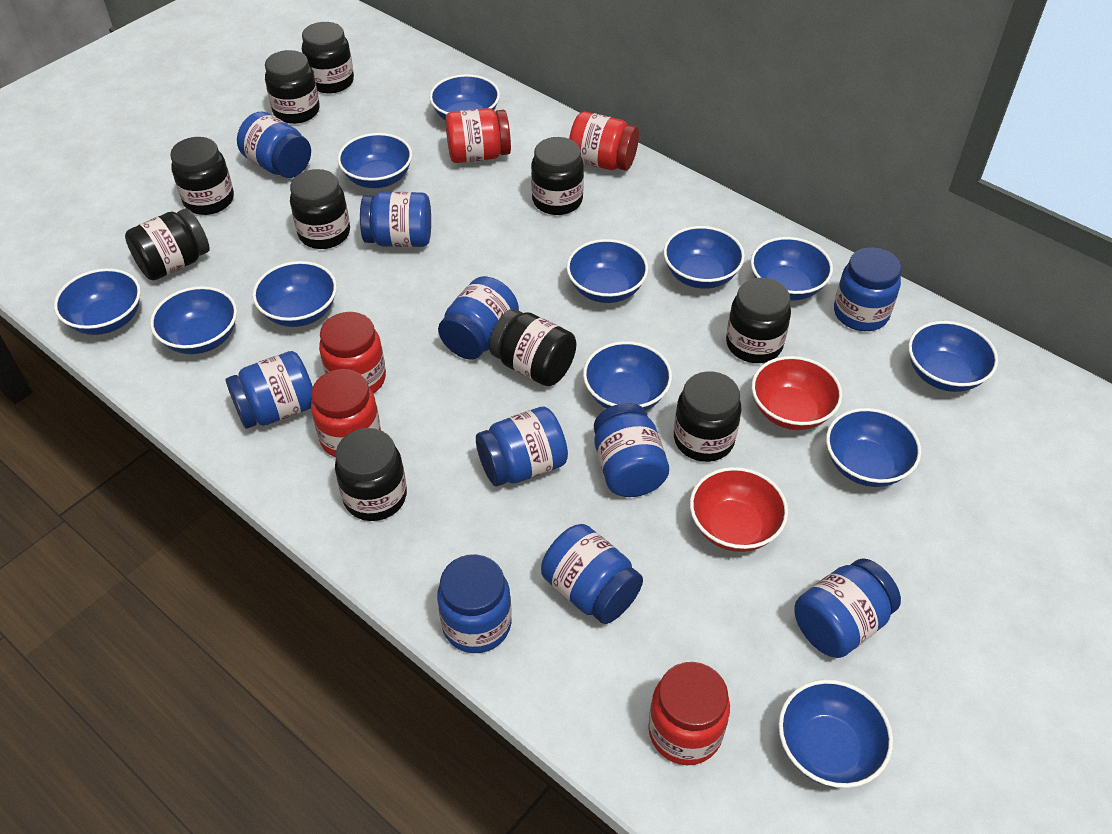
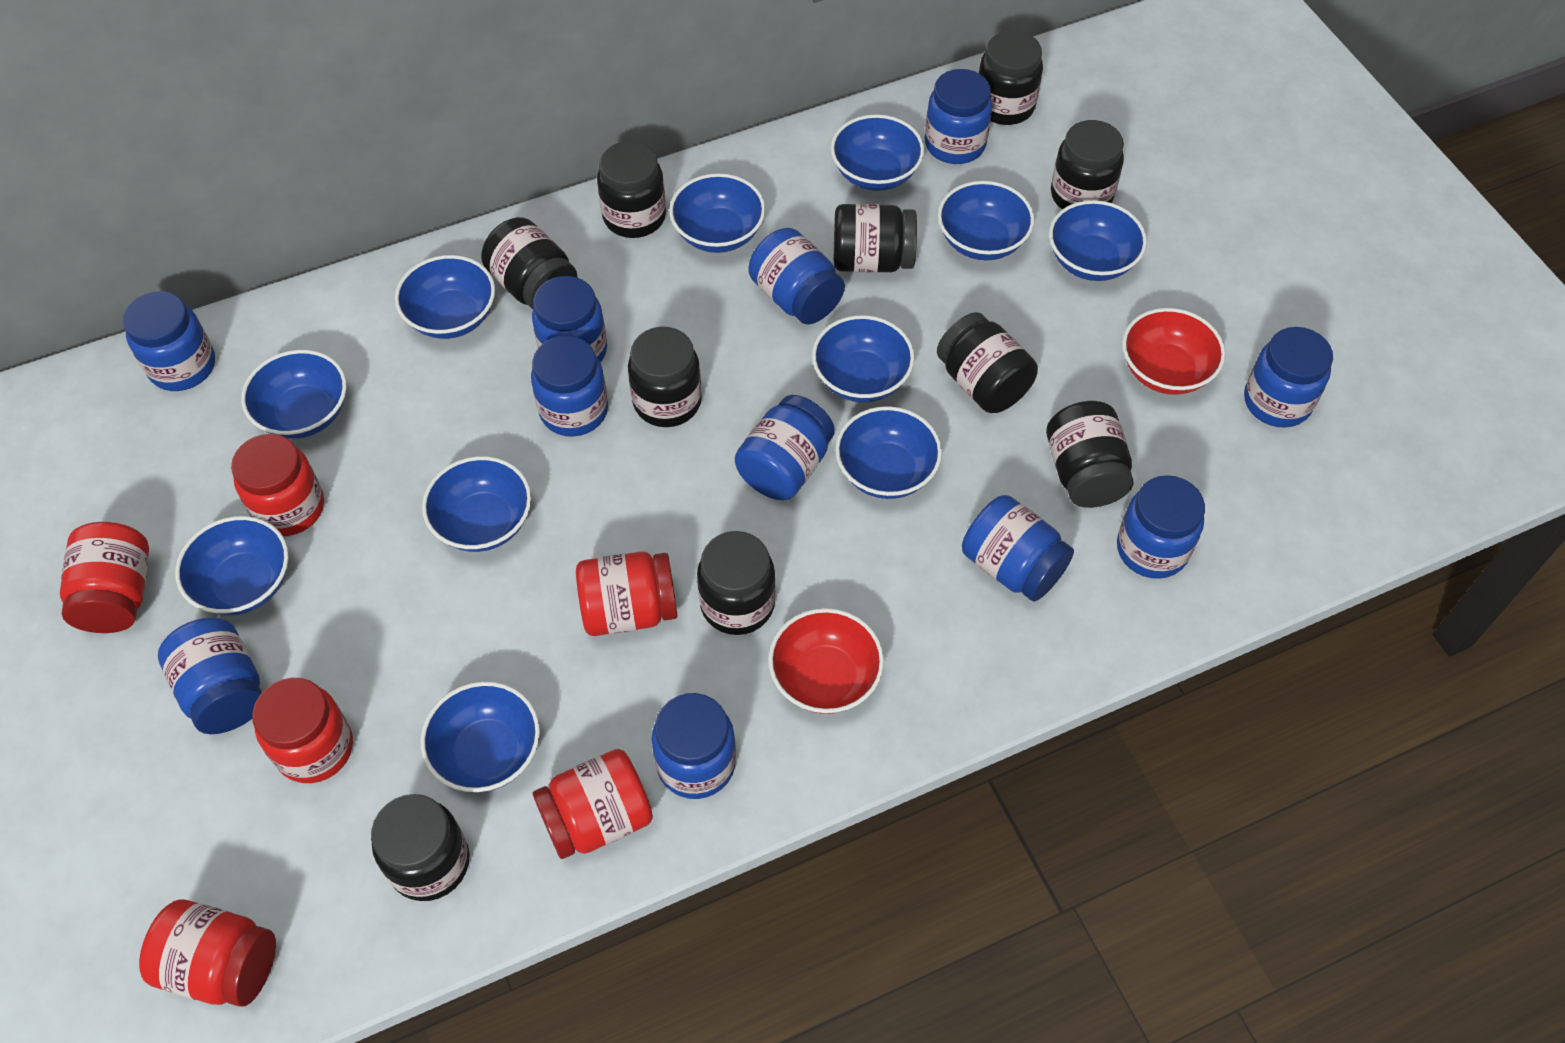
blue bowl: 12 -> 11
blue jar: 10 -> 11
red jar: 5 -> 6

